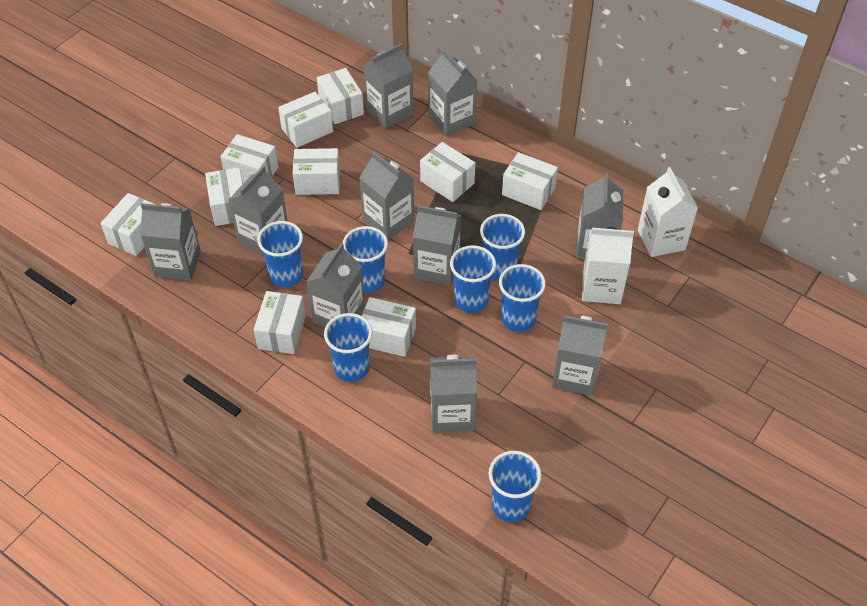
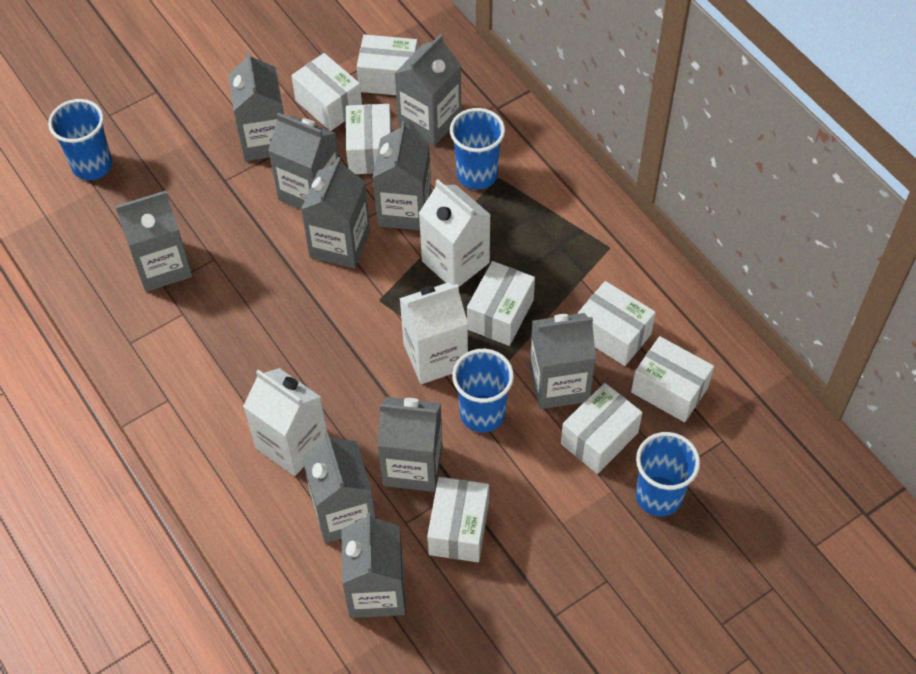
blue cup: 7 -> 4
white box: 10 -> 8
white carton: 2 -> 3

